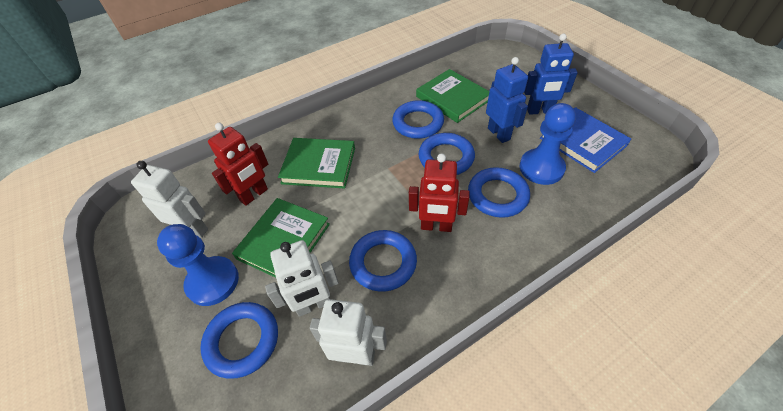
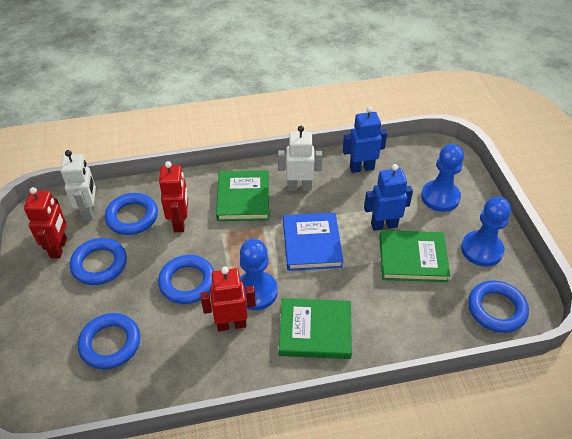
blue pawn: 2 -> 3
red robot: 2 -> 3
white robot: 3 -> 2

